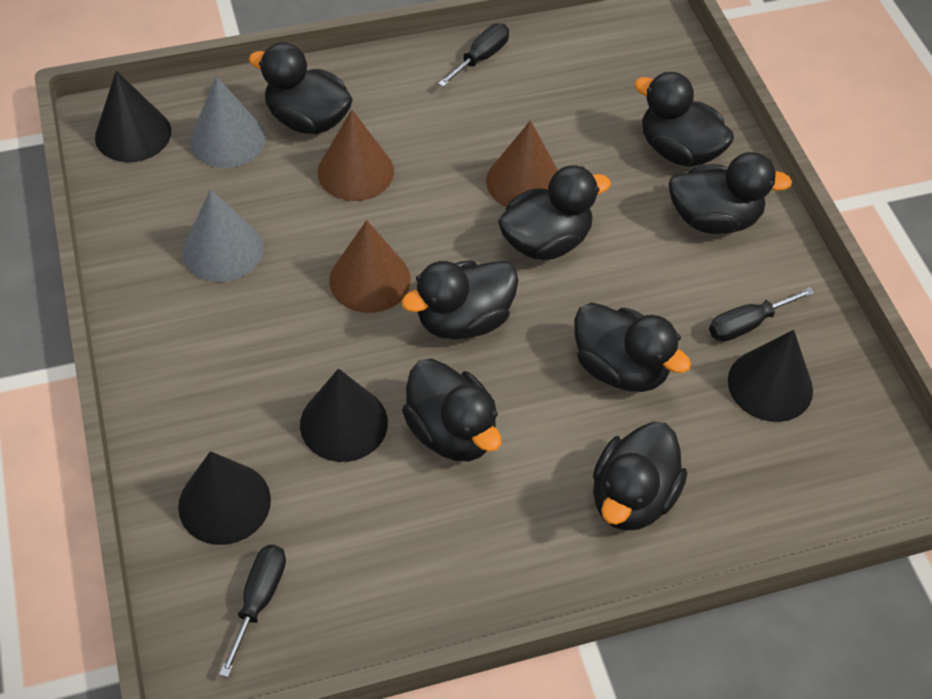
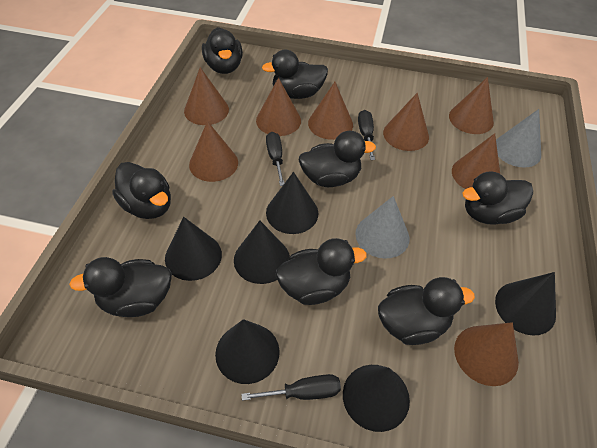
black cone: 4 -> 6
brown cone: 3 -> 8

